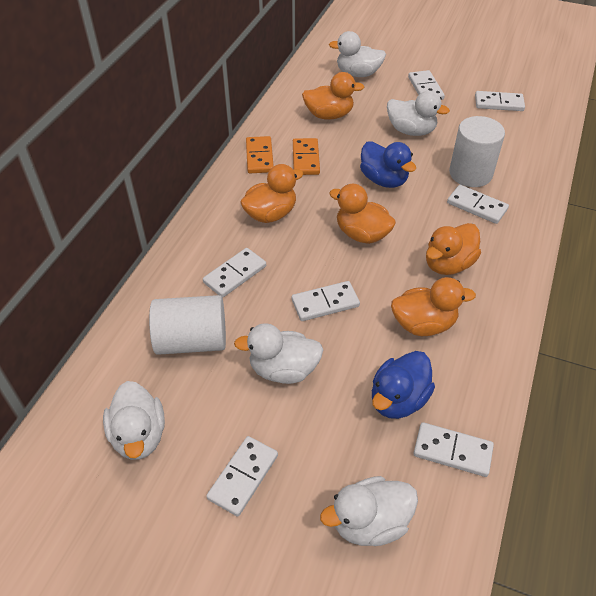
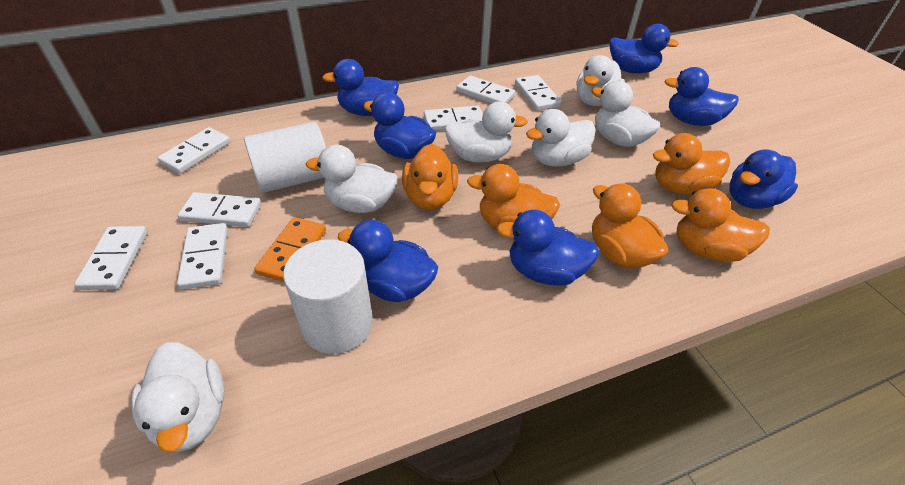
blue duck: 2 -> 7
orange domino: 2 -> 1
white duck: 5 -> 6

